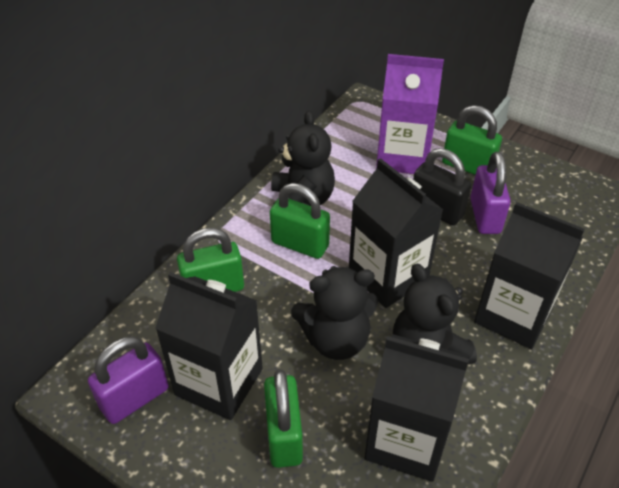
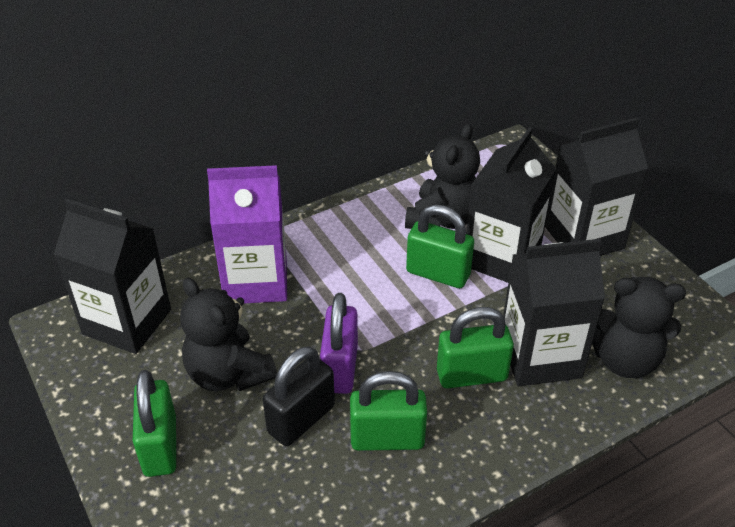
purple padlock: 2 -> 1

